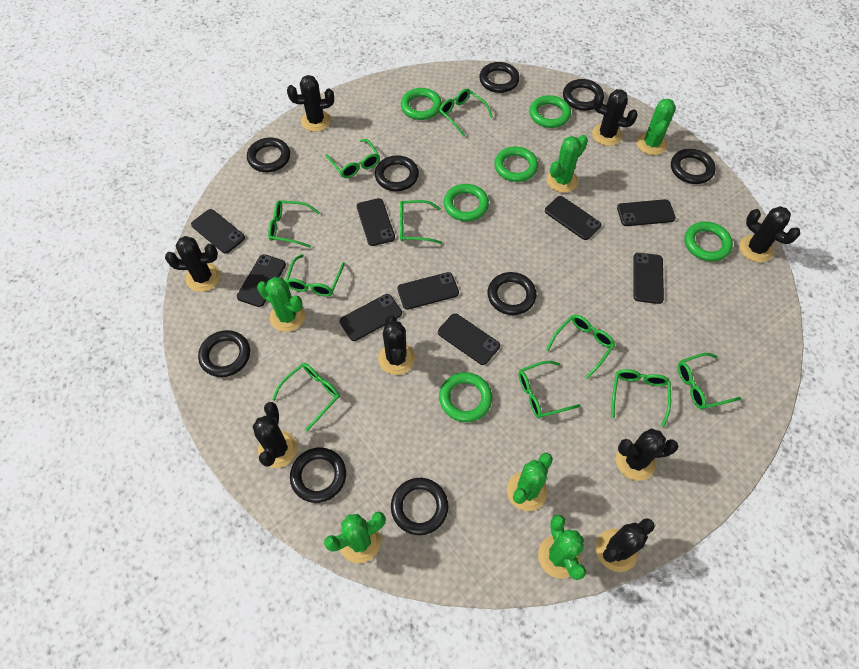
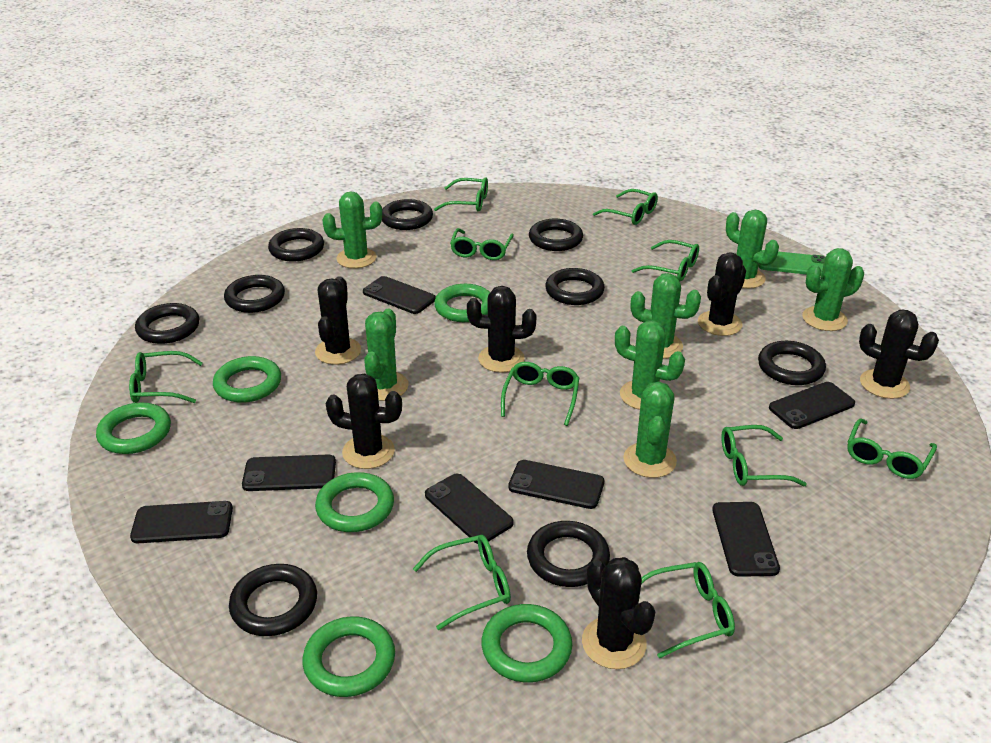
black cactus: 8 -> 6
black phone: 9 -> 7
green cactus: 6 -> 7
green phone: 0 -> 1

